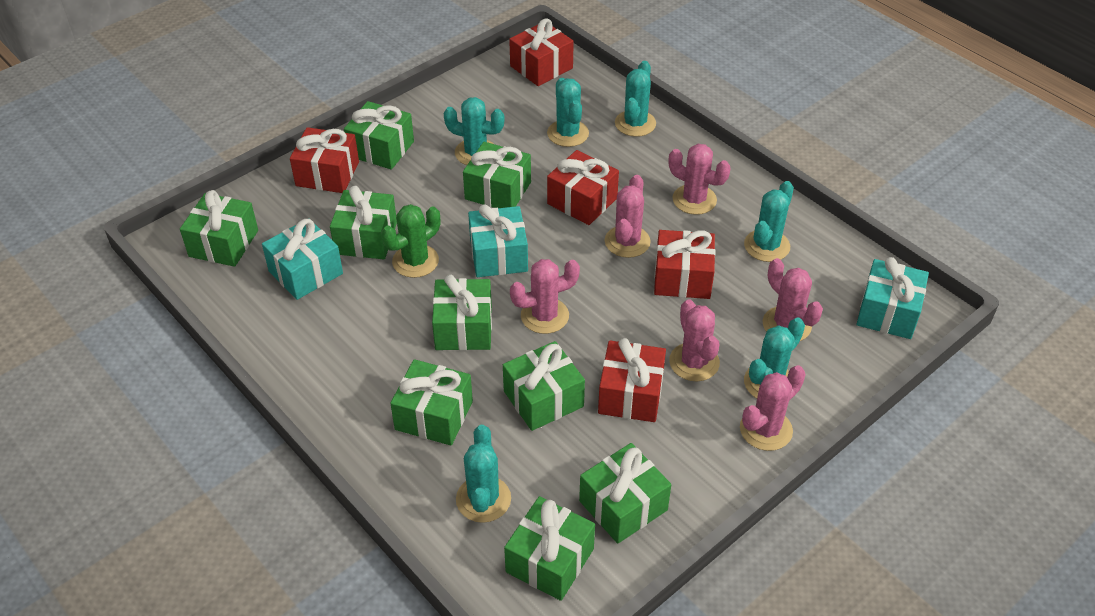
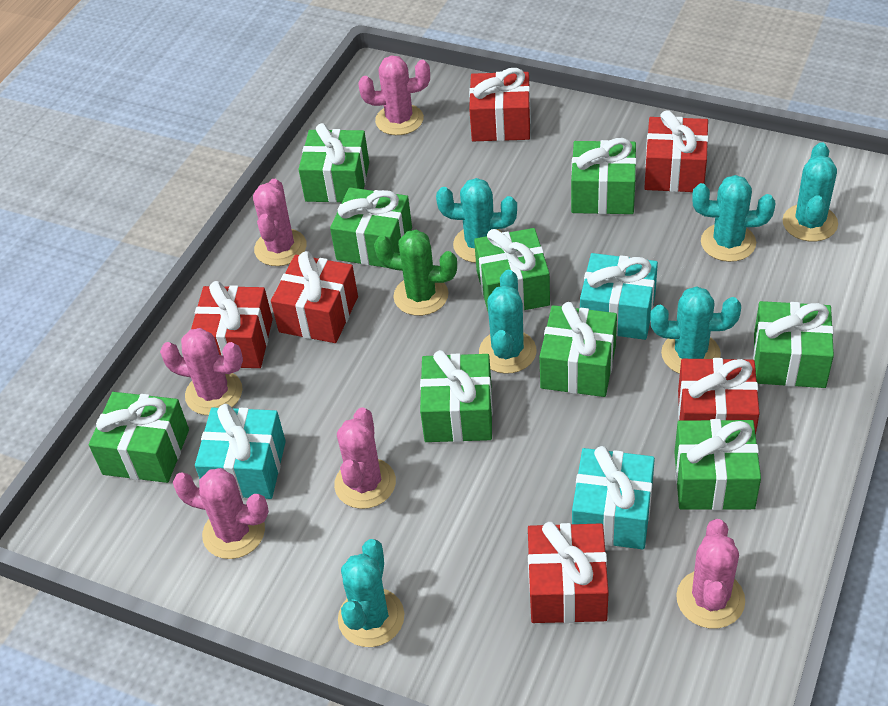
red gift: 5 -> 6

